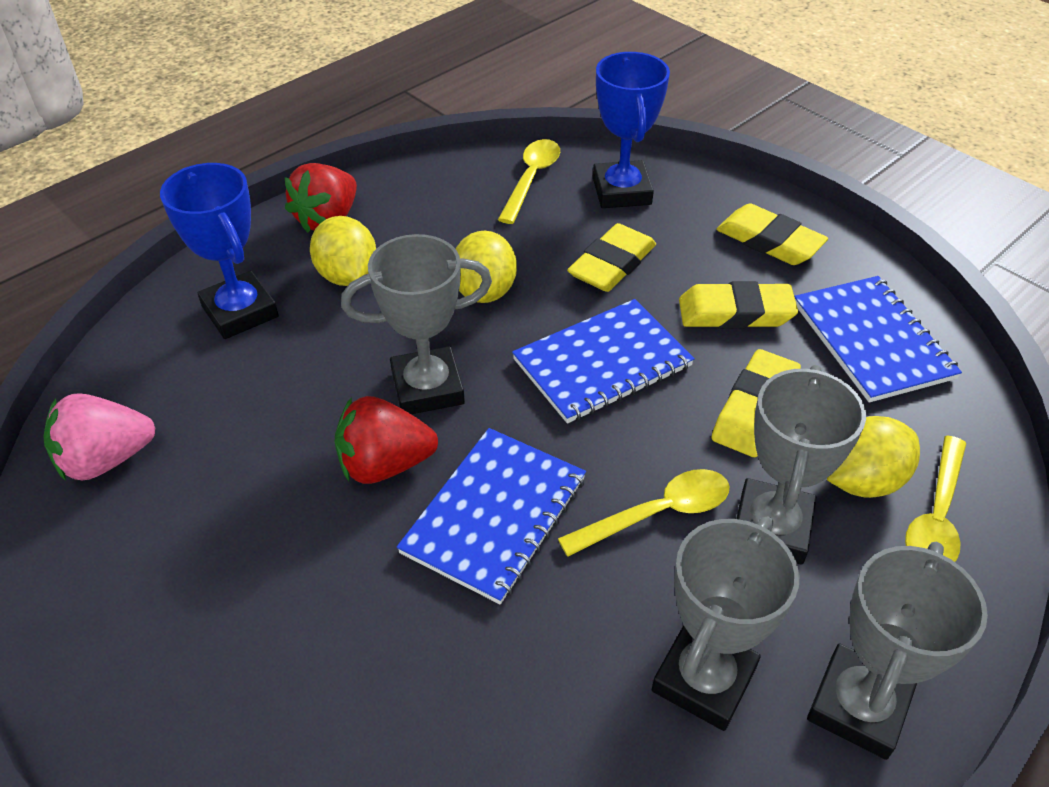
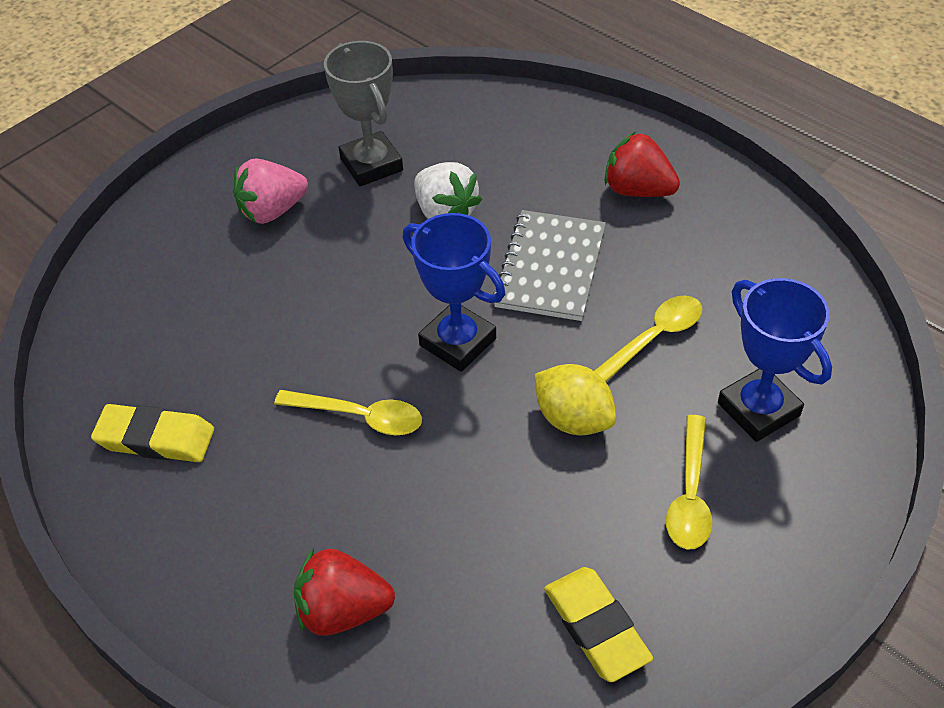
blue notebook: 3 -> 0
grey notebook: 0 -> 1
grey trophy: 4 -> 1
white strawberry: 0 -> 1
yellow eraser: 4 -> 2
yellow lemon: 3 -> 1

